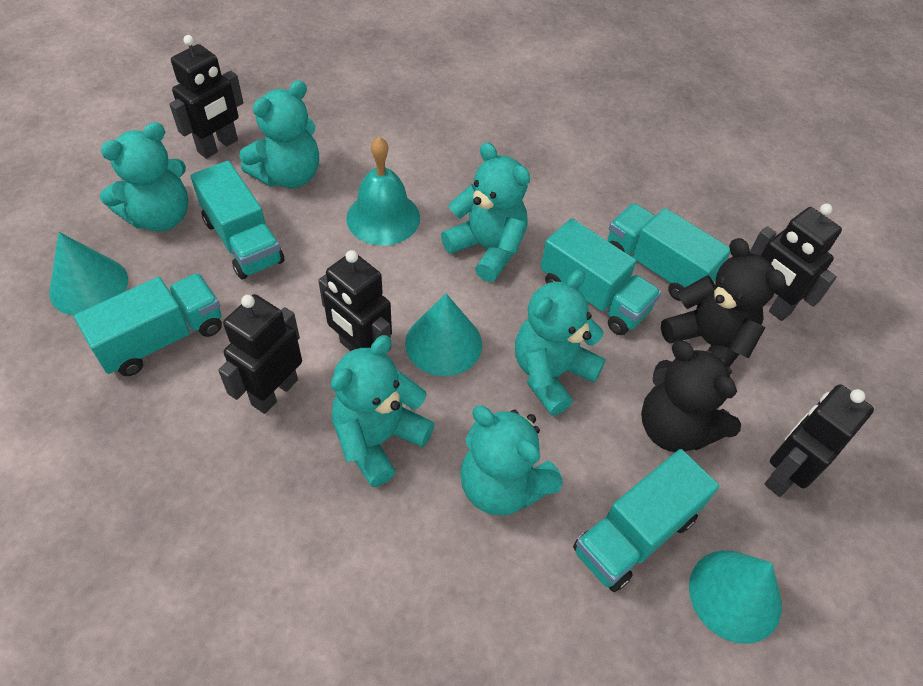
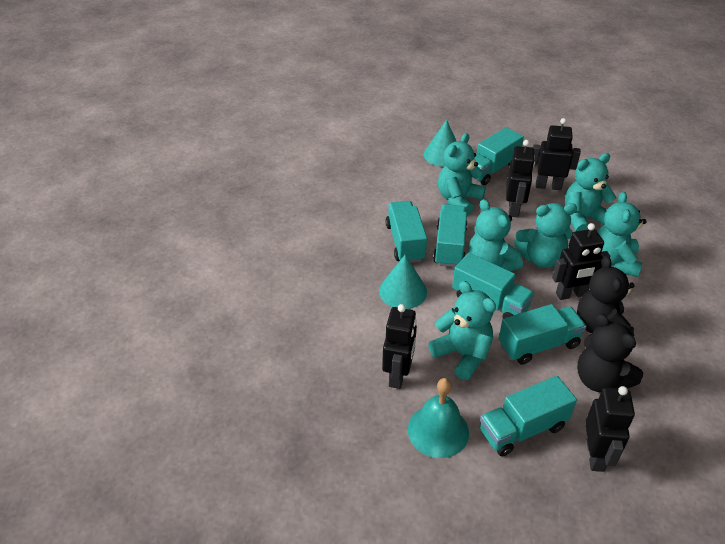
turquoise cone: 3 -> 2
turquoise truck: 5 -> 6

